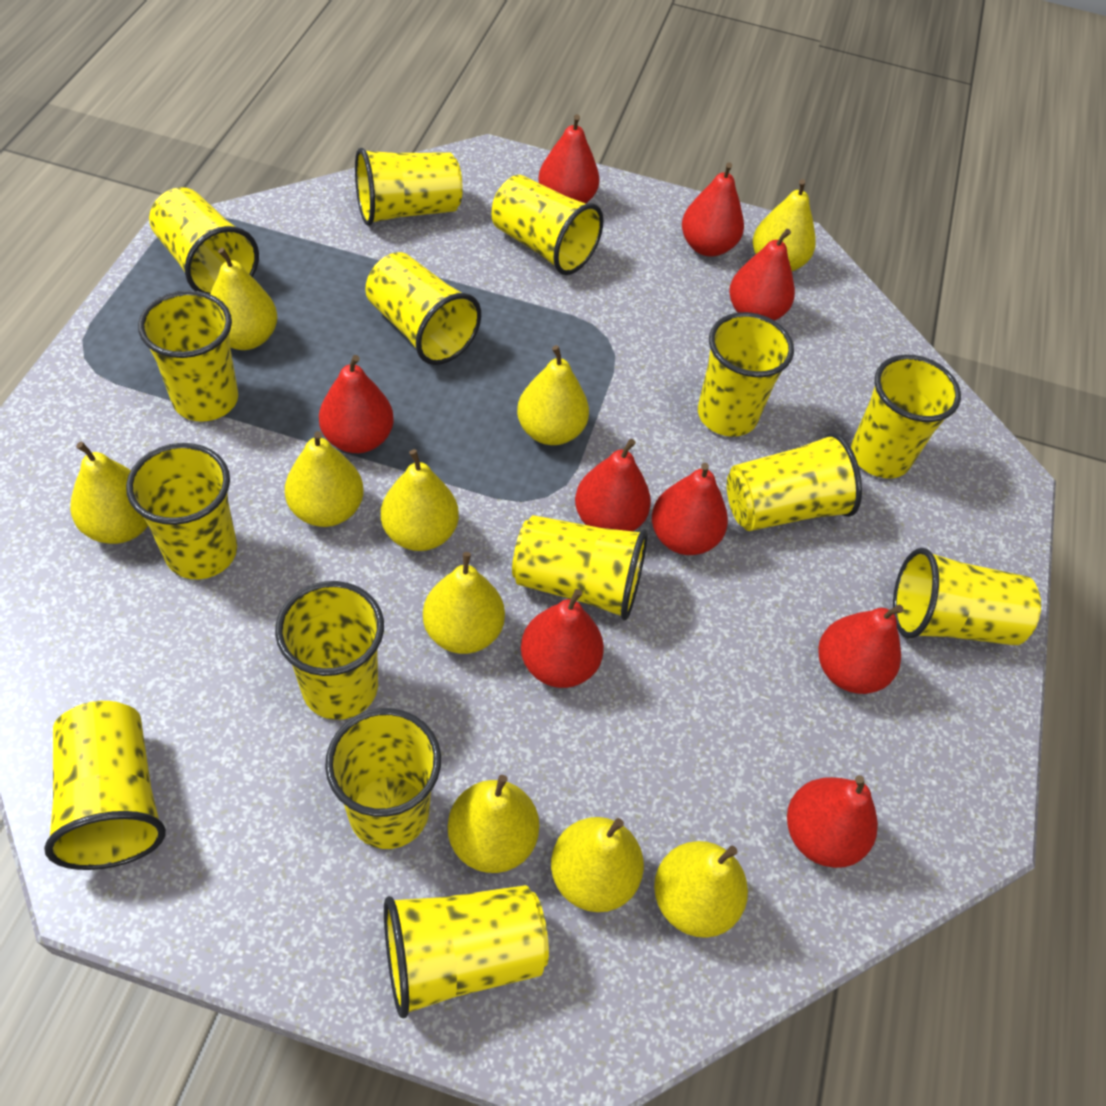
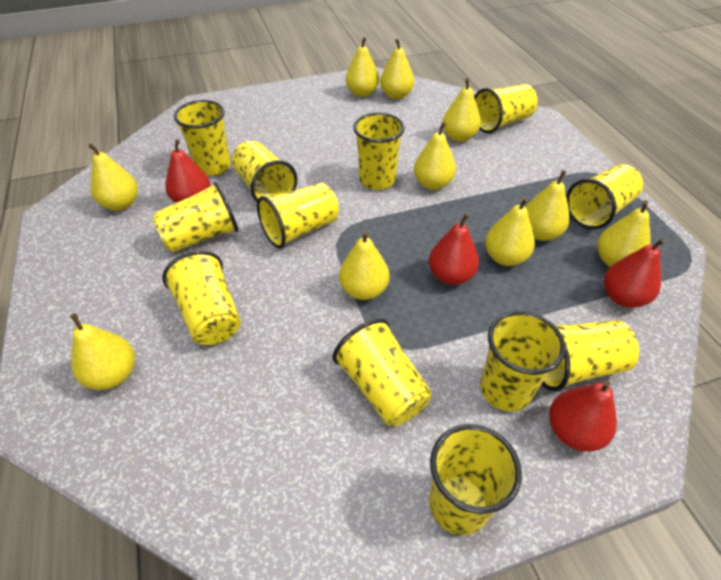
red pear: 9 -> 4
yellow cup: 15 -> 12

